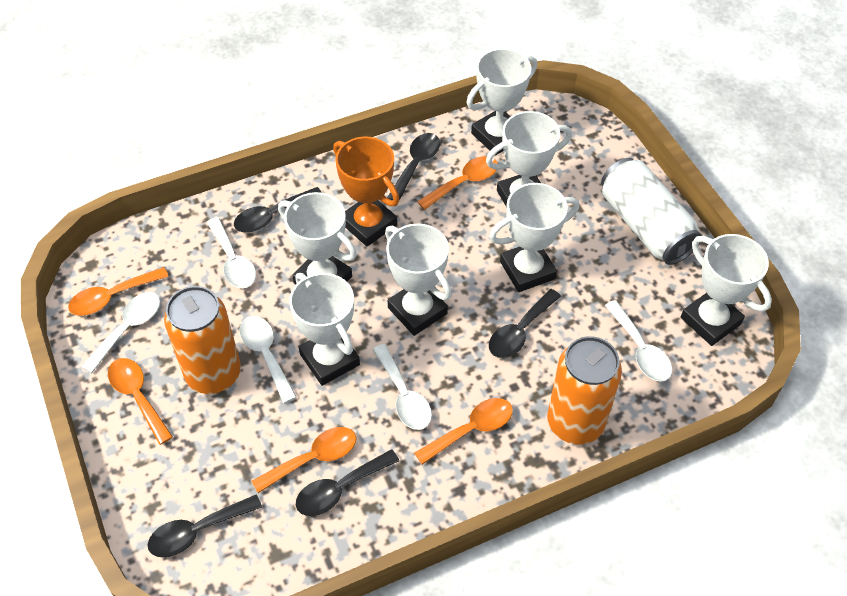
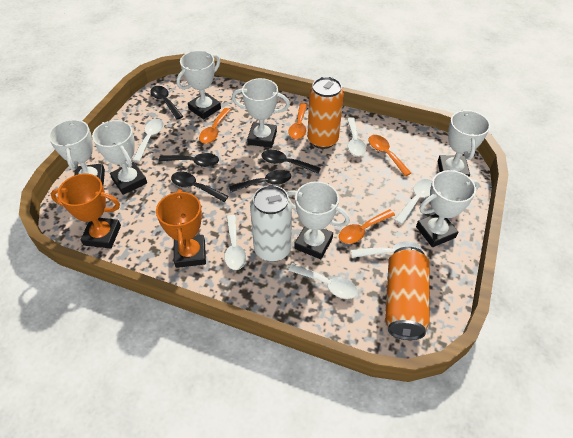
orange spoon: 5 -> 4
orange trophy: 1 -> 2
white spoon: 5 -> 6

